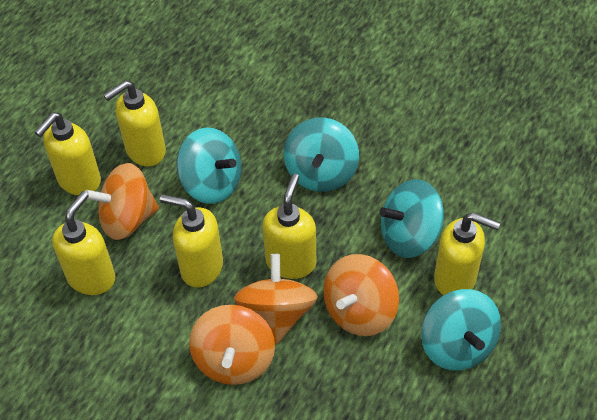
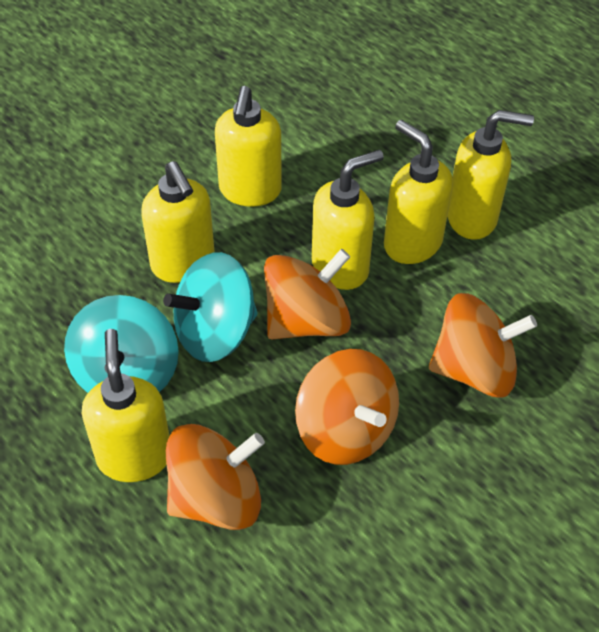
turquoise spinning top: 4 -> 2

